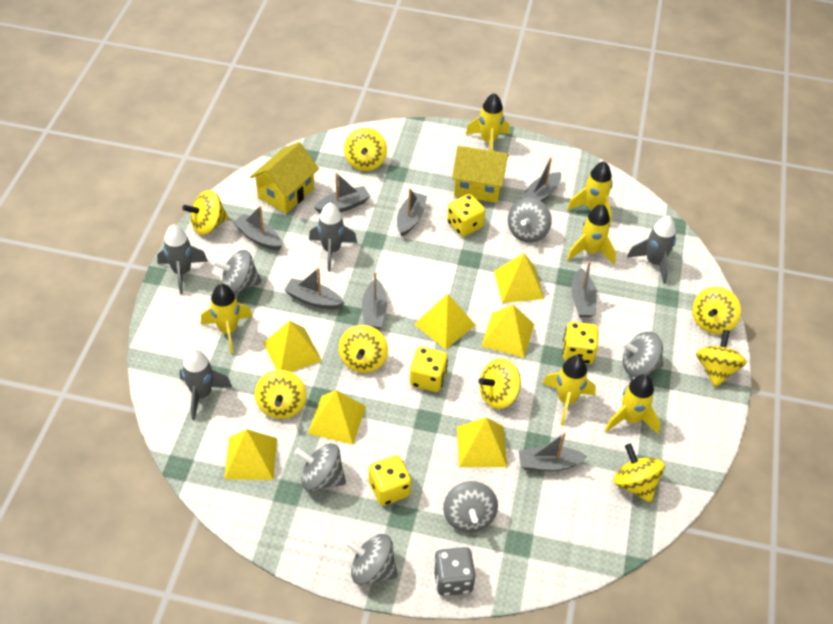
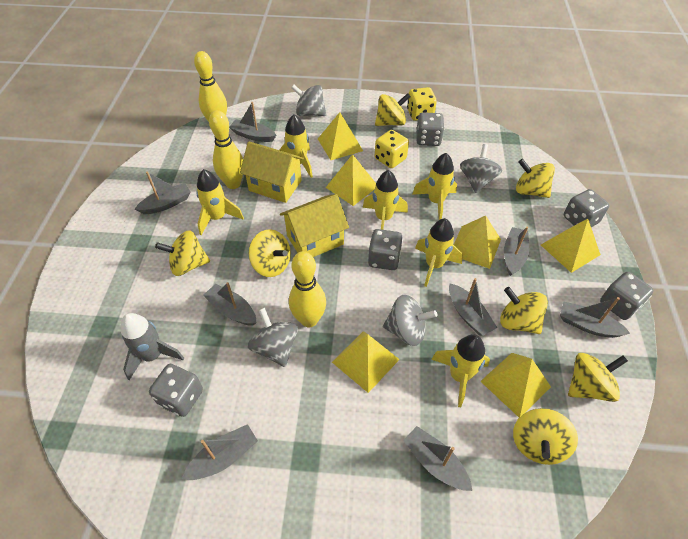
grey dice: 1 -> 5
grey rocket: 4 -> 1
grey spinning top: 6 -> 4
yellow bowling pin: 0 -> 3
yellow dice: 4 -> 2
yellow pyramid: 7 -> 6
yellow spinning top: 8 -> 7

